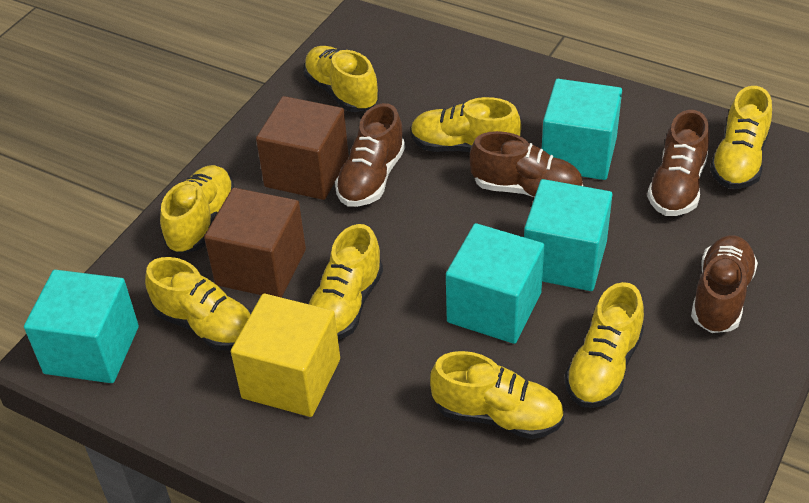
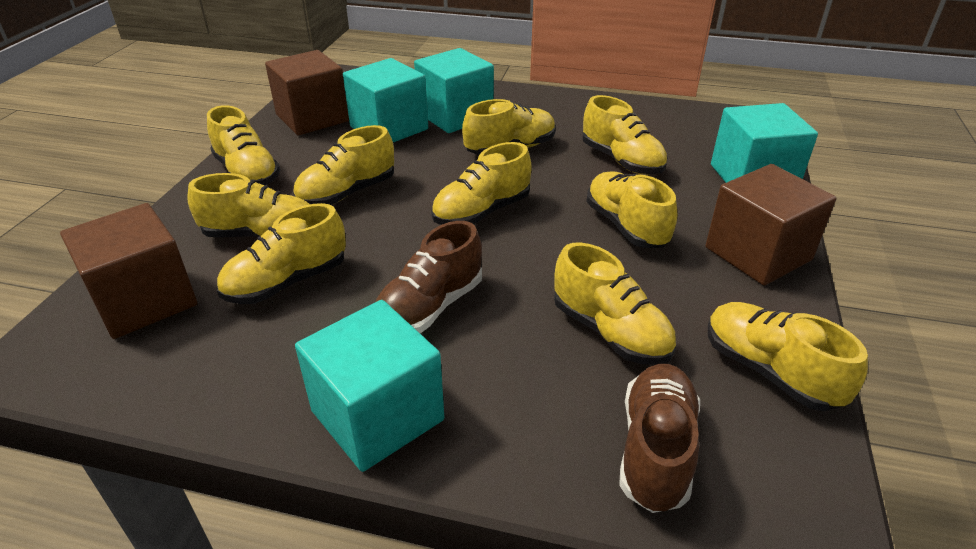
brown cube: 2 -> 3
brown shoe: 4 -> 2
yellow cube: 1 -> 0
yellow shoe: 8 -> 10

